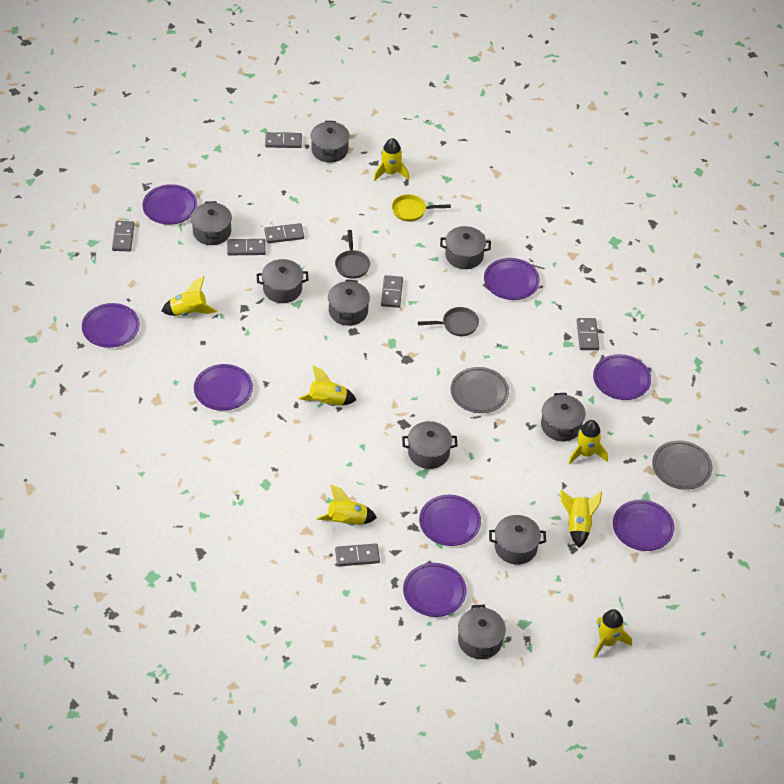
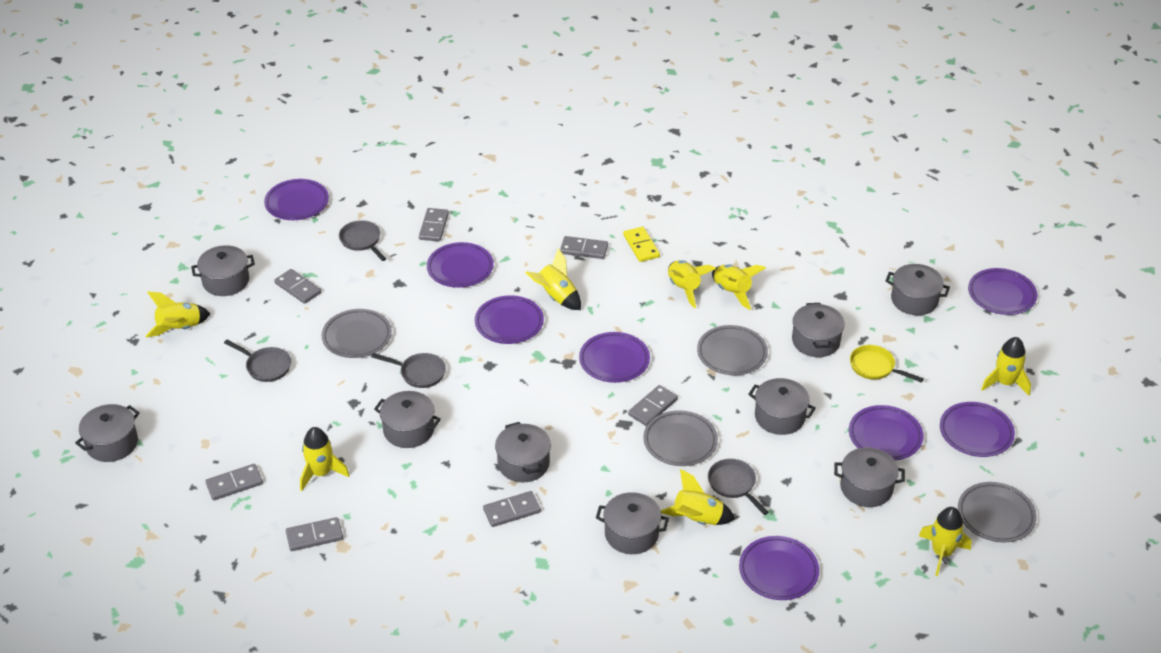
grey pan: 2 -> 4
grey plate: 2 -> 4
yellow domino: 0 -> 1
yellow rocket: 7 -> 8

